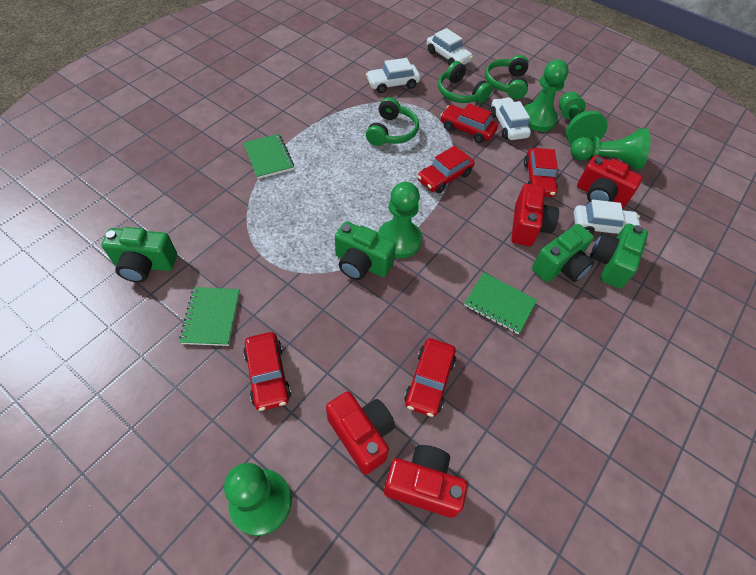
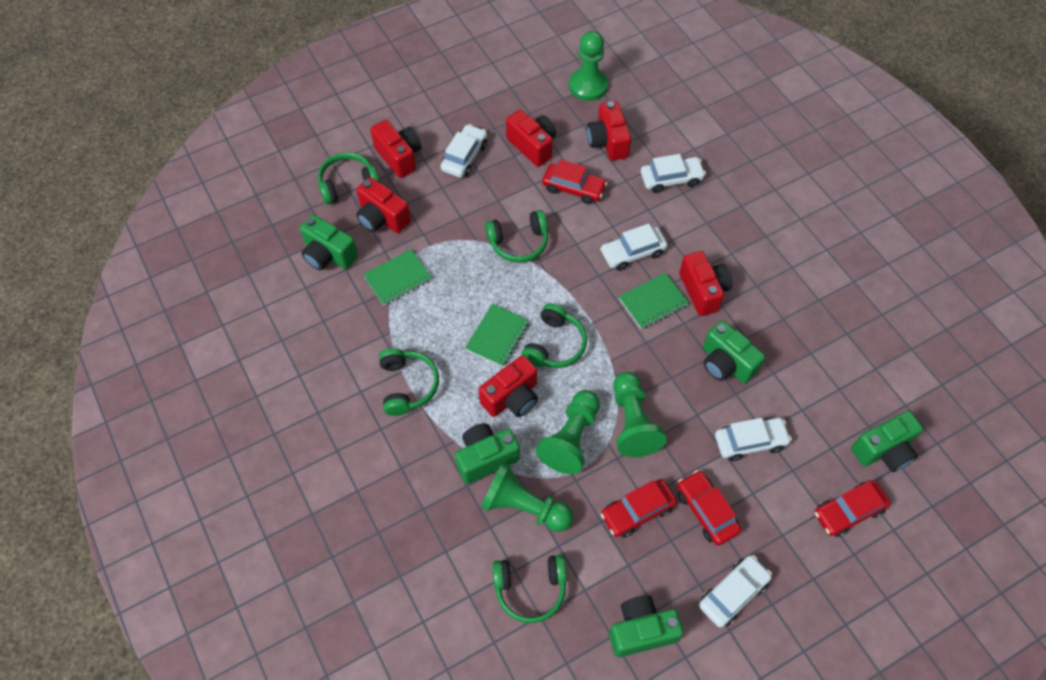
green camera: 4 -> 5
green headphones: 3 -> 5
green pawn: 5 -> 4
red camera: 4 -> 6
red car: 5 -> 4
white car: 4 -> 5

